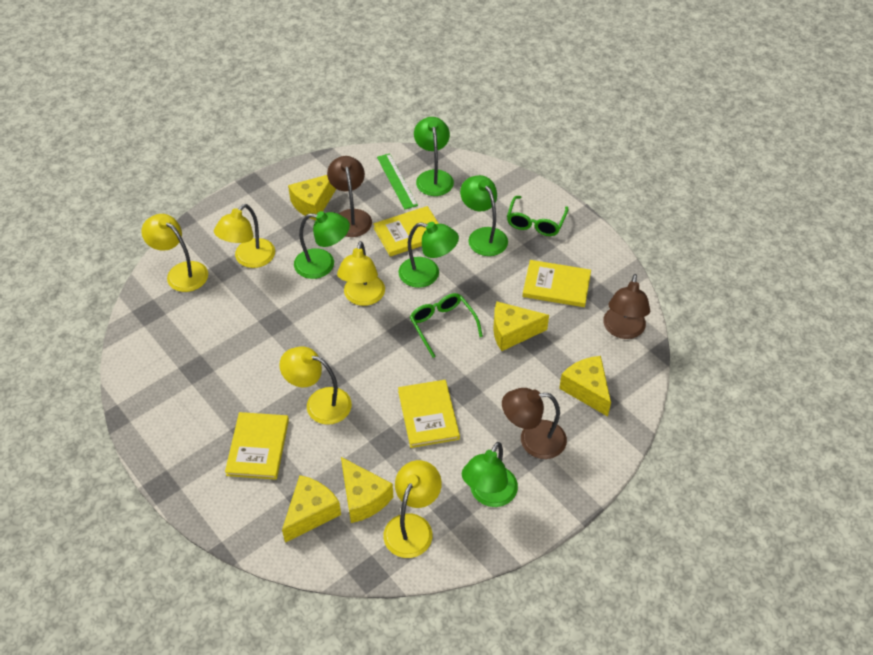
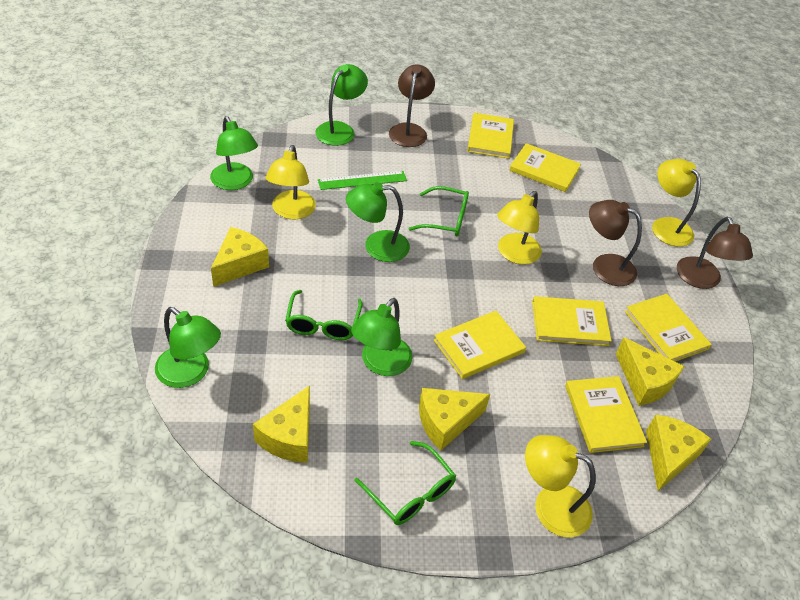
green glasses: 2 -> 3
yellow book: 4 -> 6
yellow lamp: 5 -> 4

